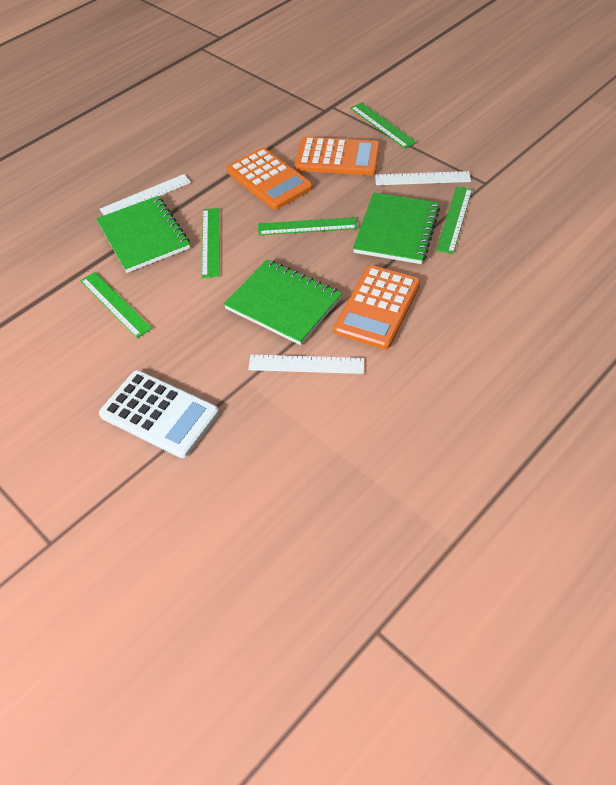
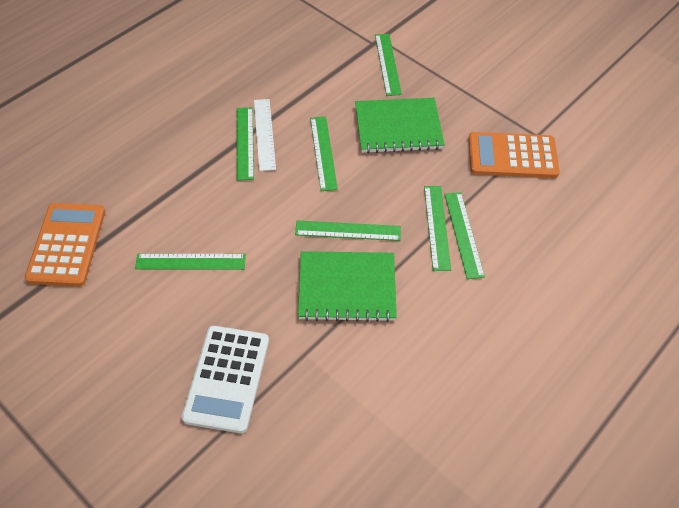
green notebook: 3 -> 2
green ruler: 5 -> 7
orange calculator: 3 -> 2
white ruler: 3 -> 1

